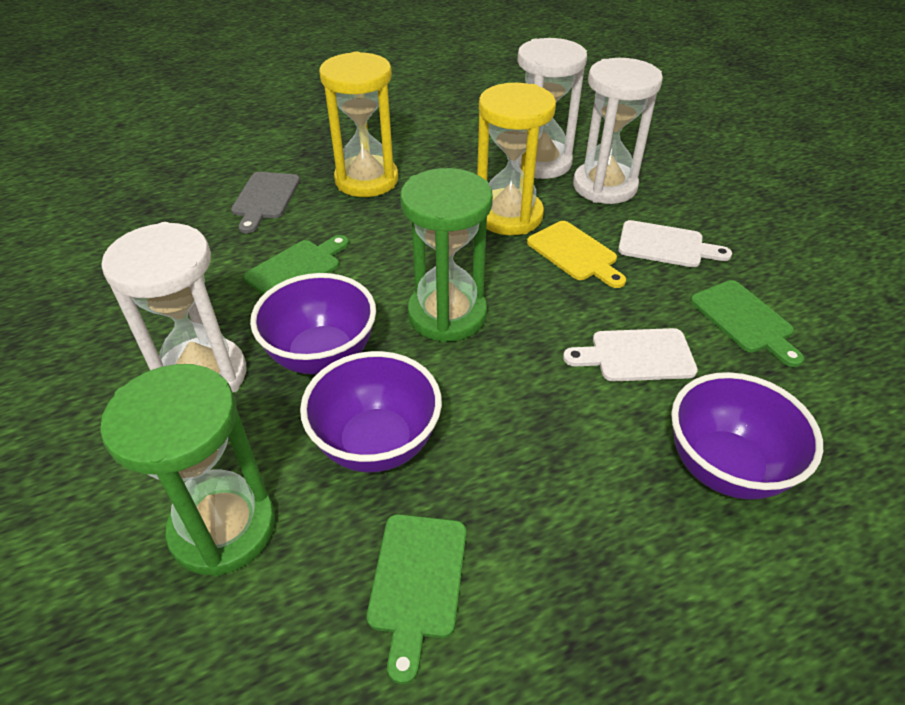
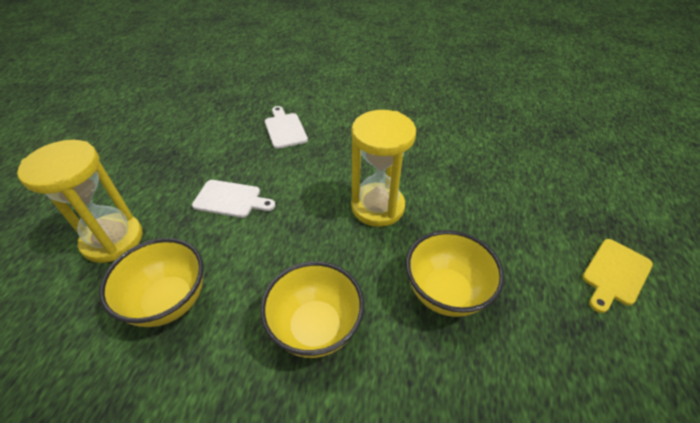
green cutting board: 3 -> 0
green hourglass: 2 -> 0
grey cutting board: 1 -> 0
purple bowl: 3 -> 0
white hourglass: 3 -> 0
yellow bowl: 0 -> 3

